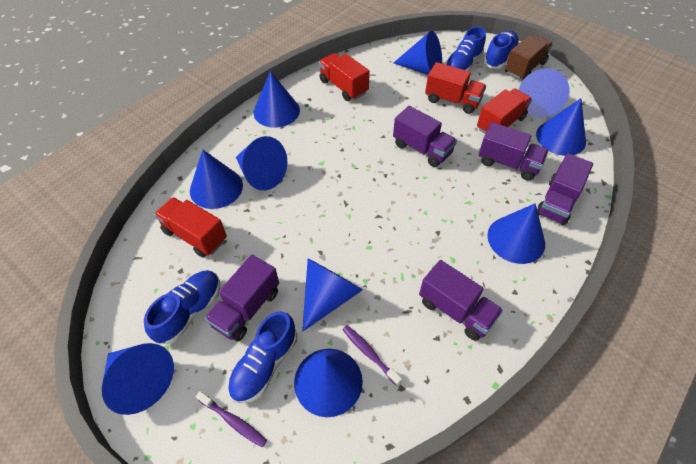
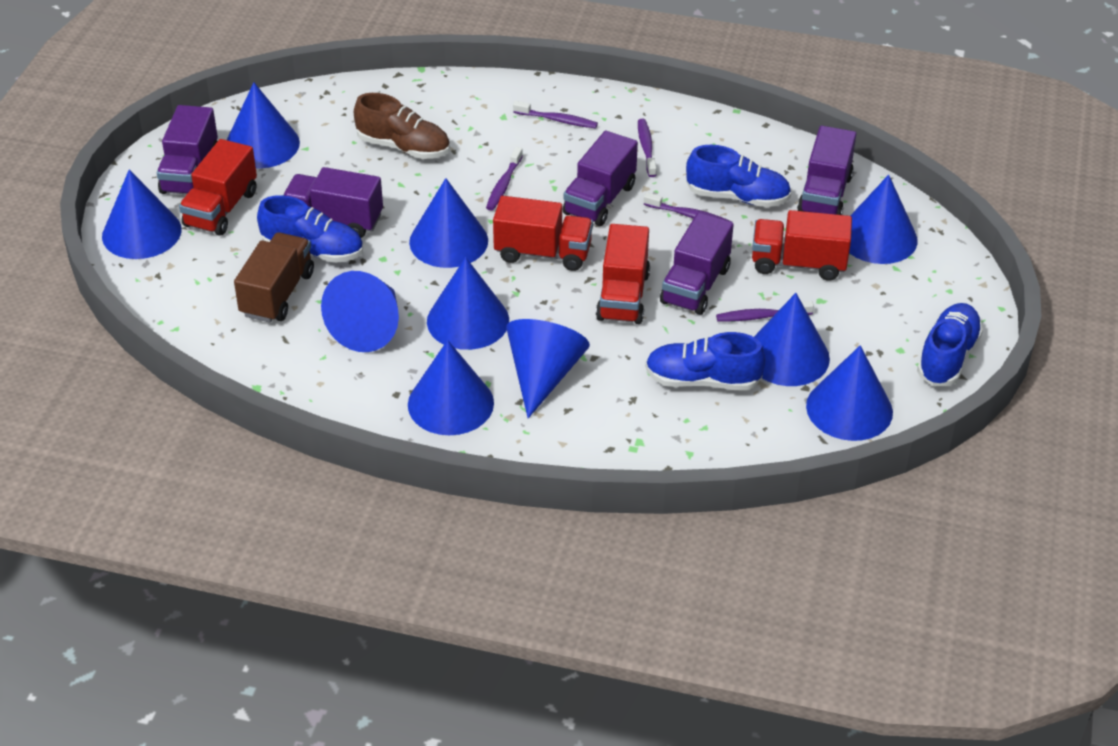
brown shoe: 0 -> 1
purple toothbrush: 2 -> 5

